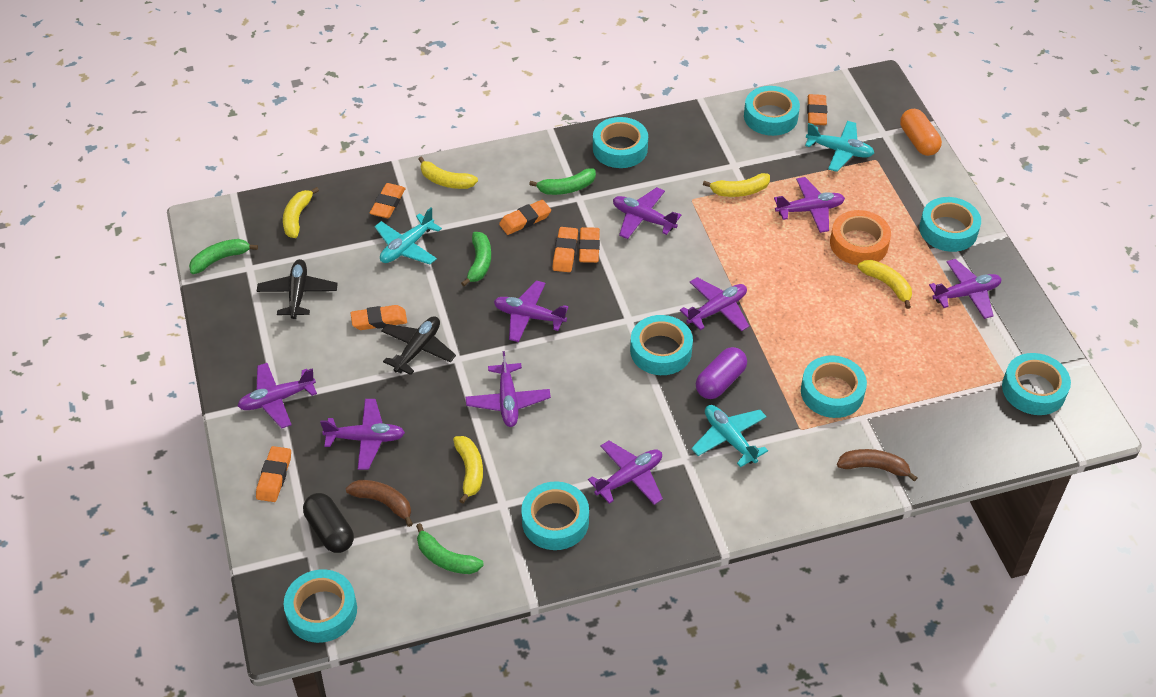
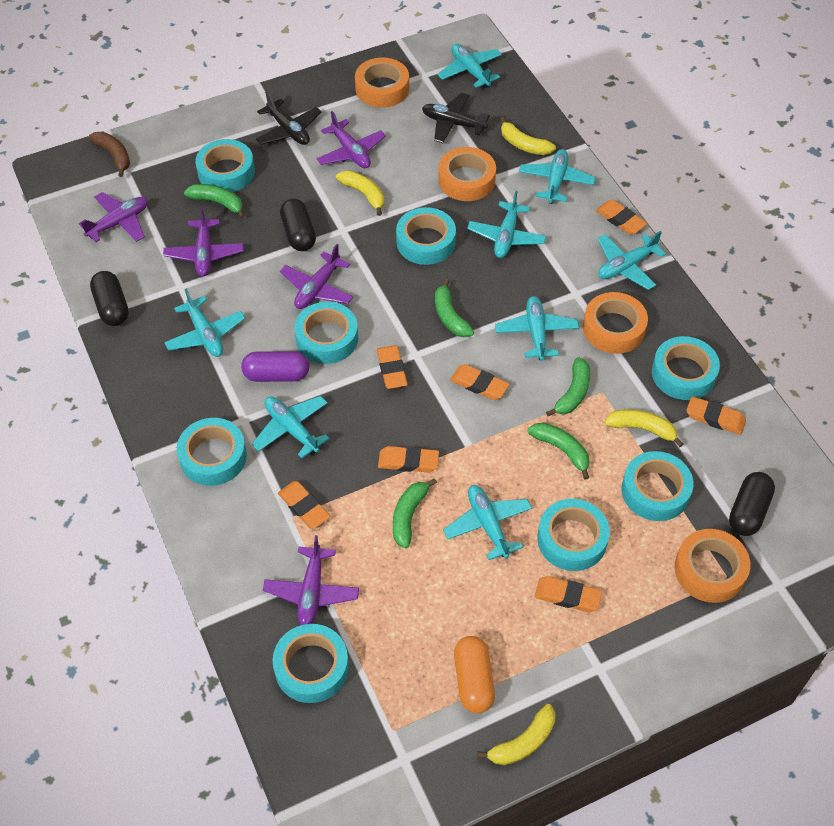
black capsule: 1 -> 3
brown banana: 2 -> 1
green banana: 4 -> 5
orange tape: 1 -> 4
purple plane: 9 -> 5
turquoise plane: 3 -> 8
yellow banana: 5 -> 4

